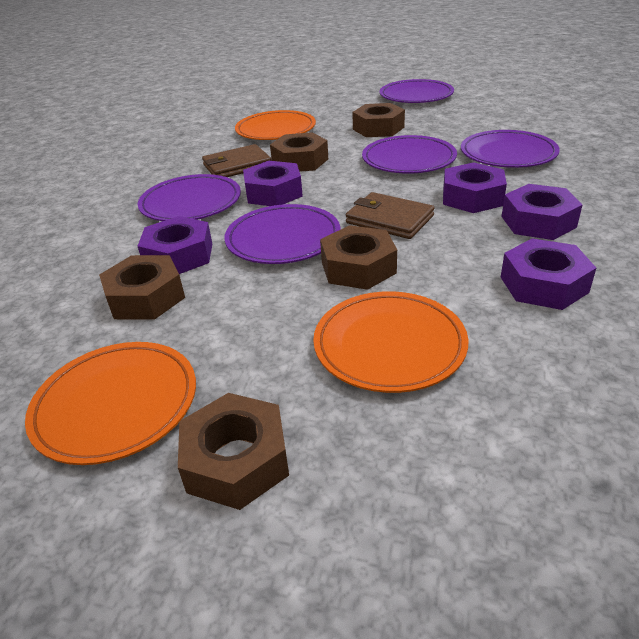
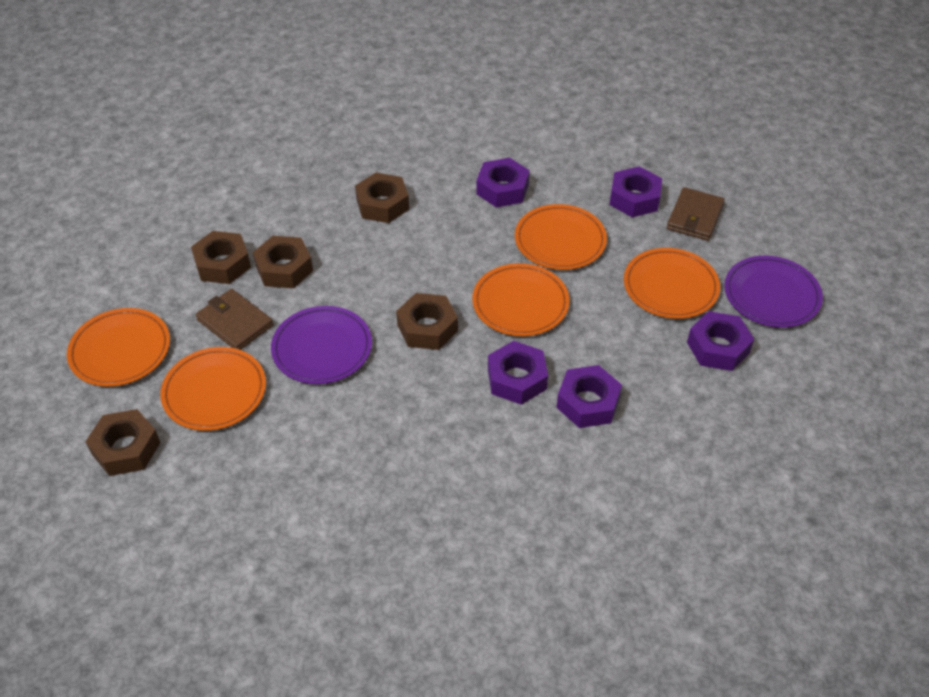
orange plate: 3 -> 5
purple plate: 5 -> 2

